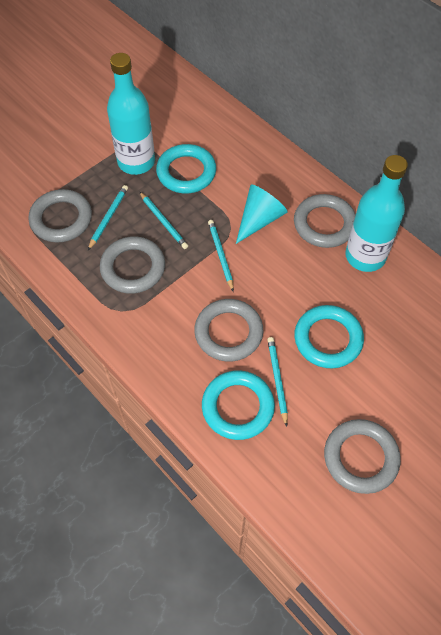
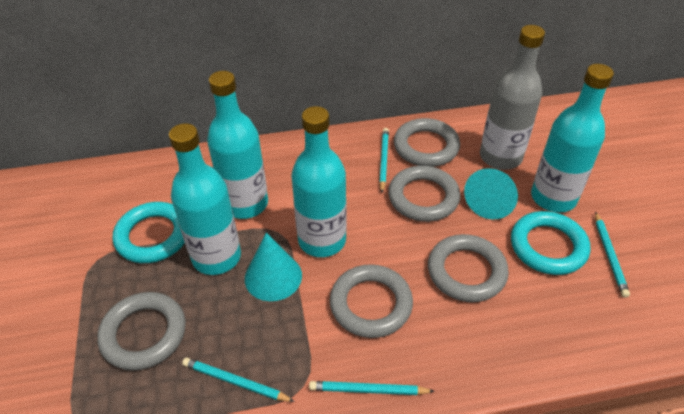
grey bottle: 0 -> 1
turquoise bottle: 2 -> 4
turquoise cone: 1 -> 2
turquoise ring: 3 -> 2

